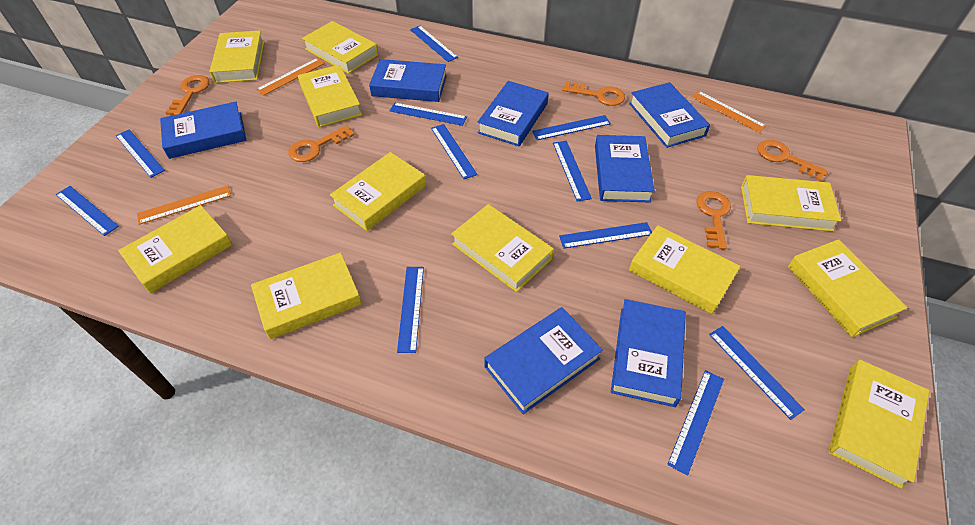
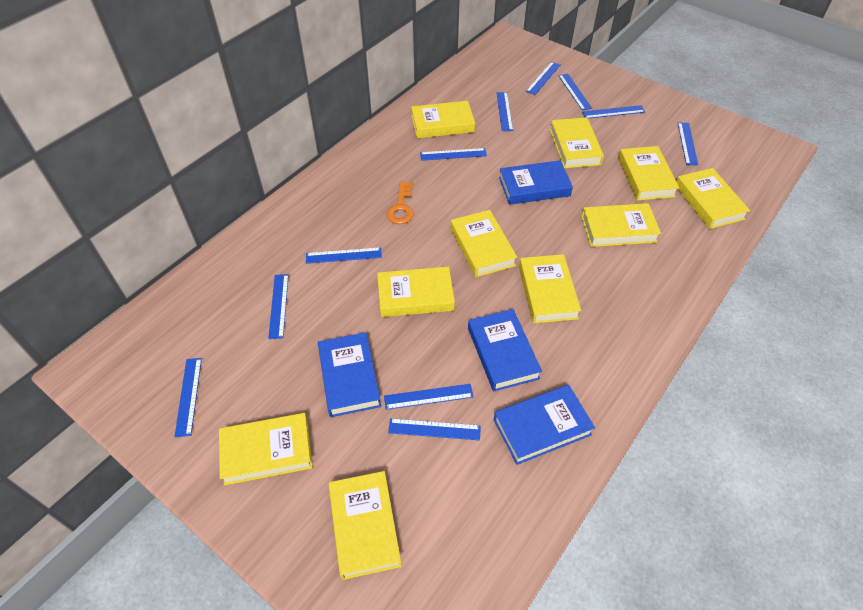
blue book: 7 -> 4
orange key: 5 -> 1
orange ruler: 3 -> 0
yellow book: 11 -> 10

